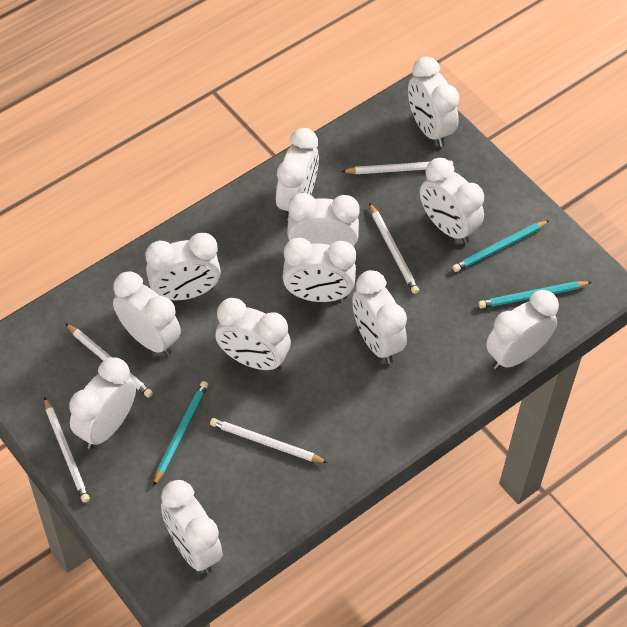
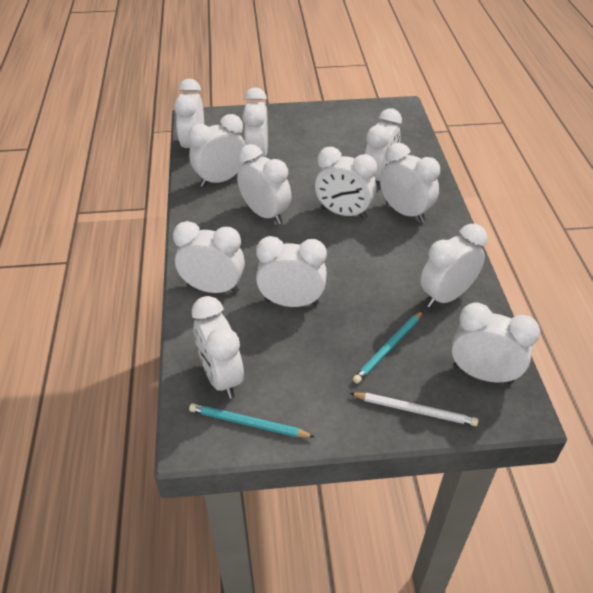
turquoise pencil: 3 -> 2
white pencil: 5 -> 1

